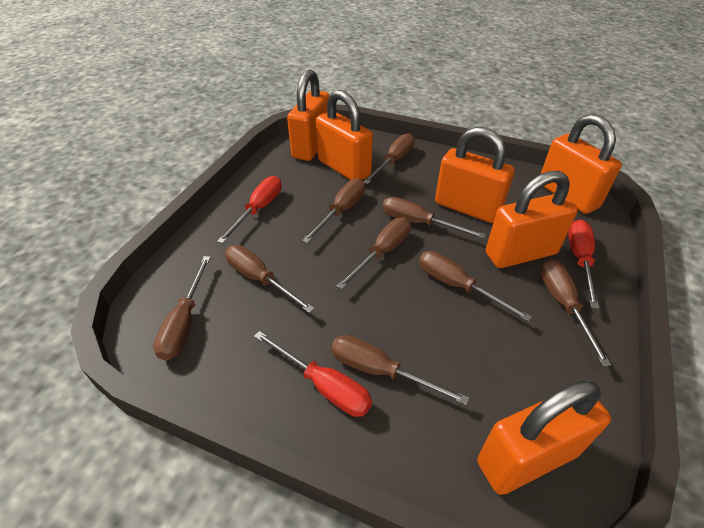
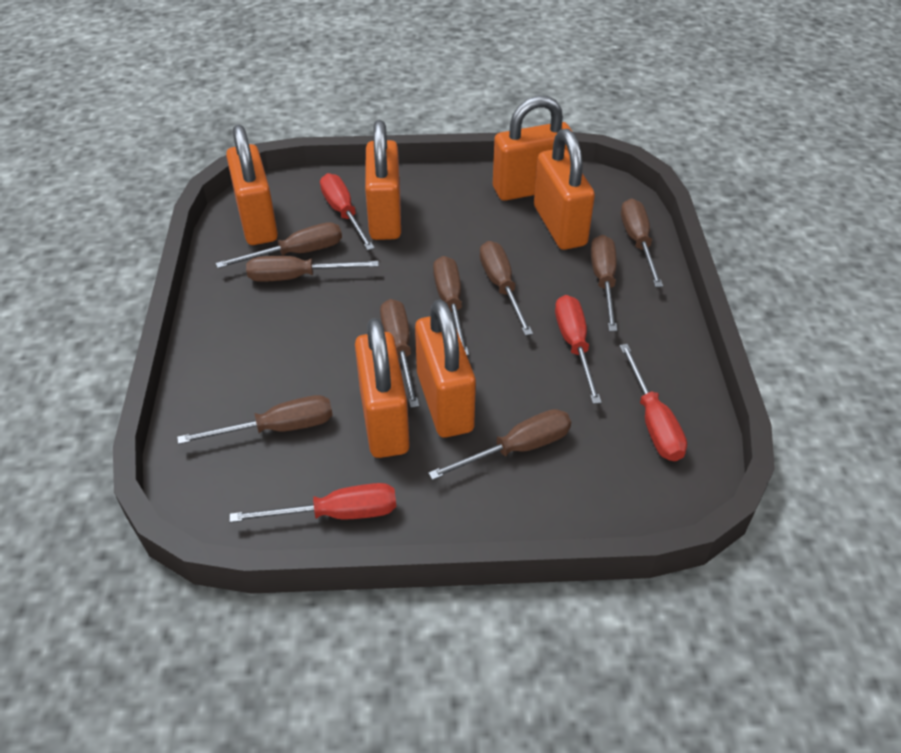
red screwdriver: 3 -> 4

